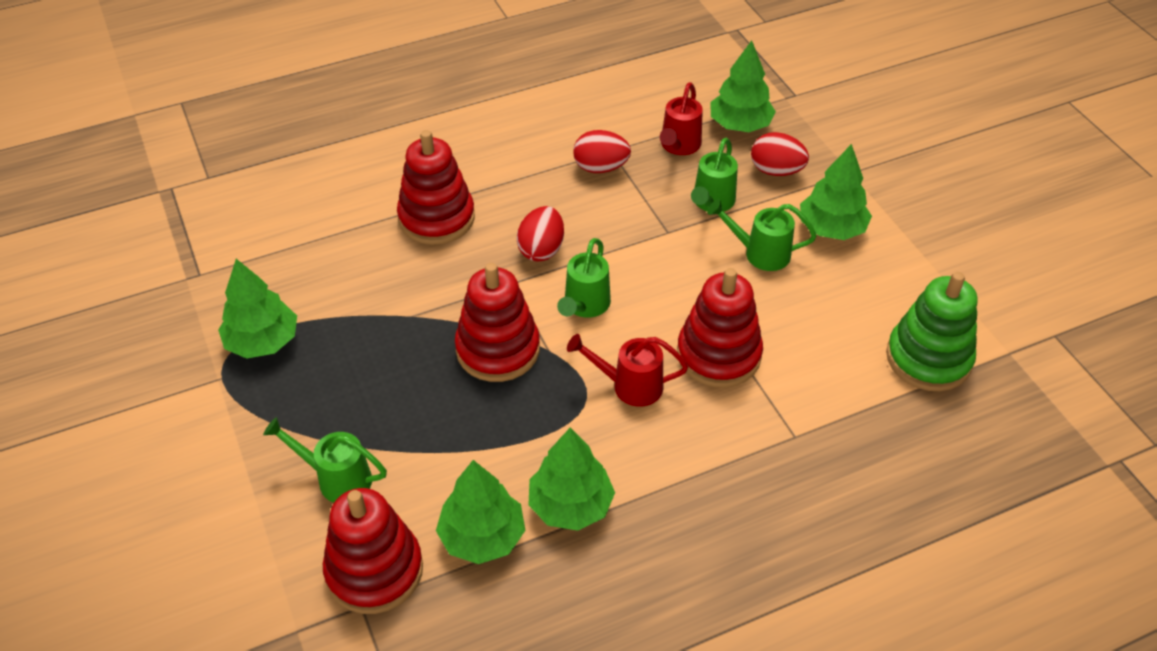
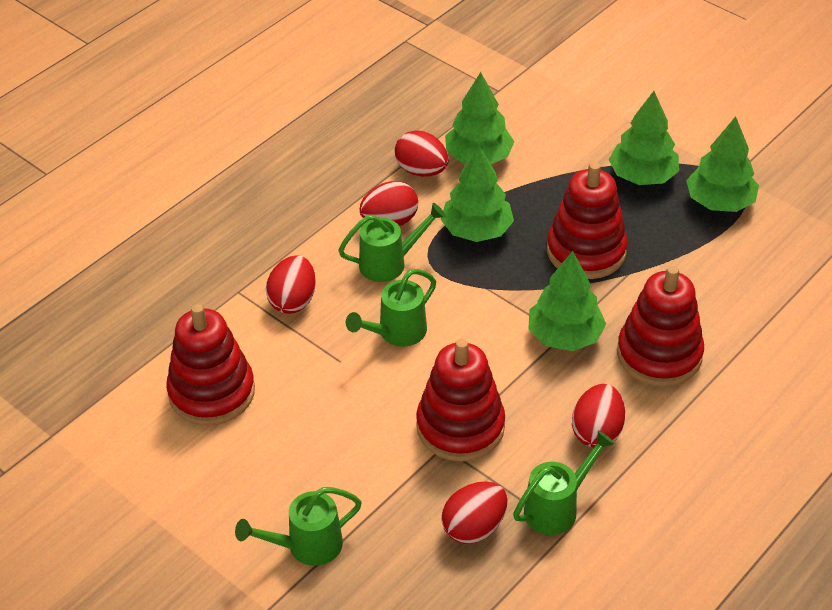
green stacking toy: 1 -> 0
red egg: 3 -> 5
red watering can: 2 -> 0

